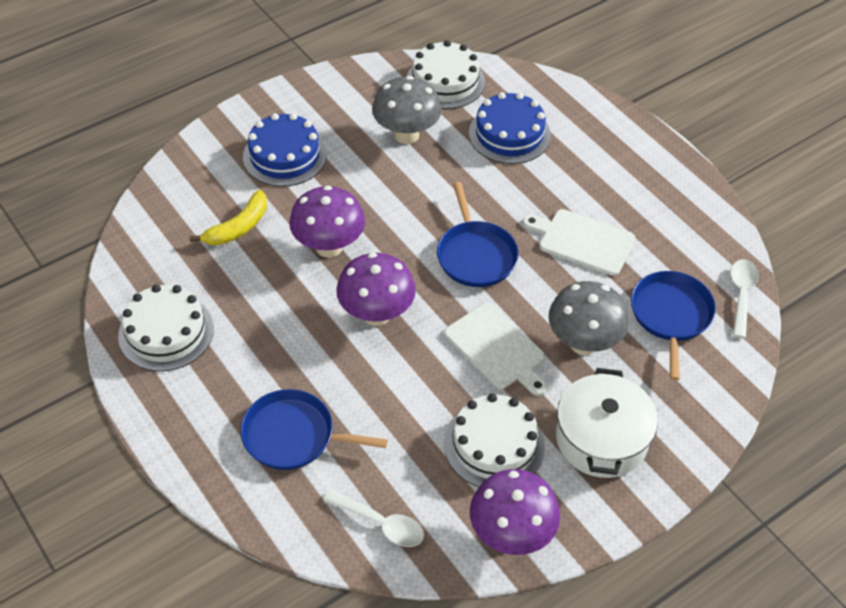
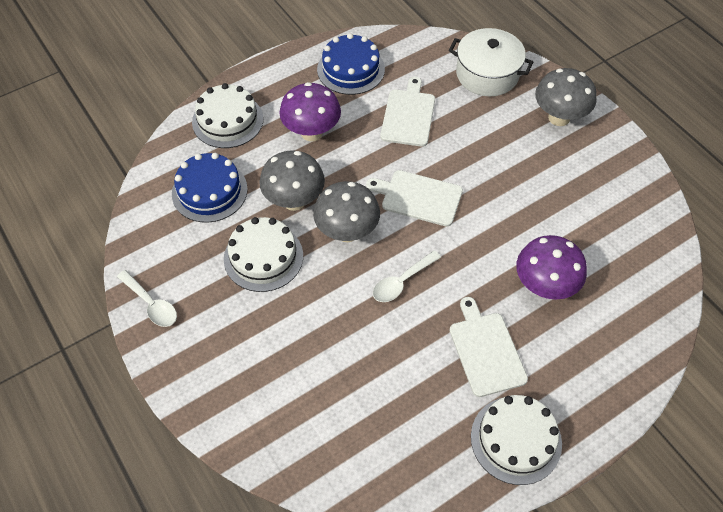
blue pan: 3 -> 0
grey mushroom: 2 -> 3
purple mushroom: 3 -> 2
white cutting board: 2 -> 3
yellow banana: 1 -> 0

